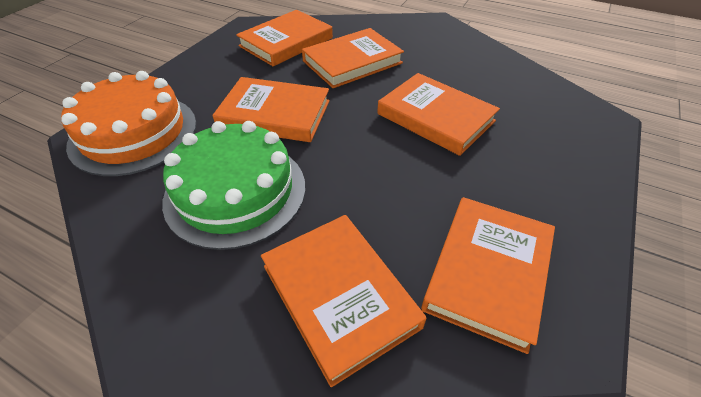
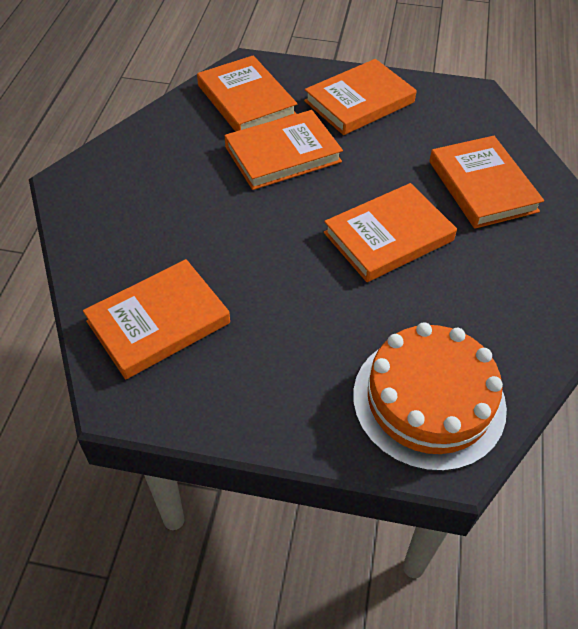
green cake: 1 -> 0

